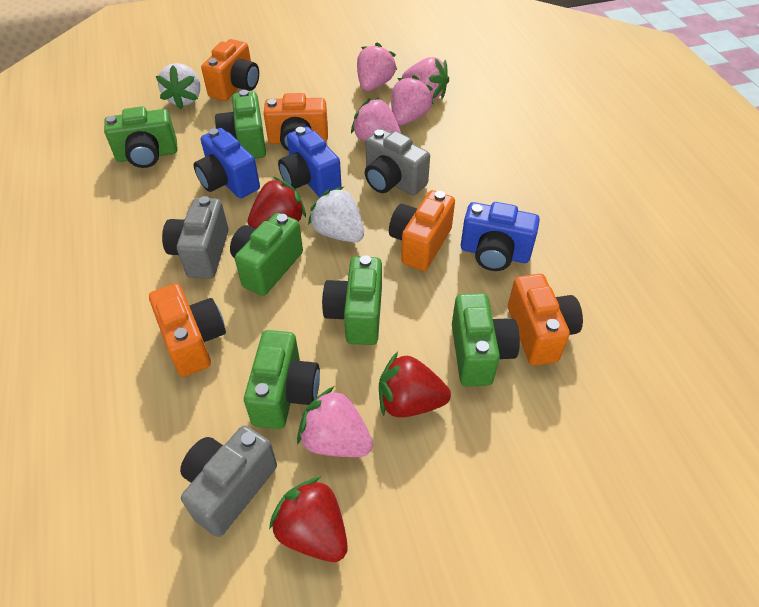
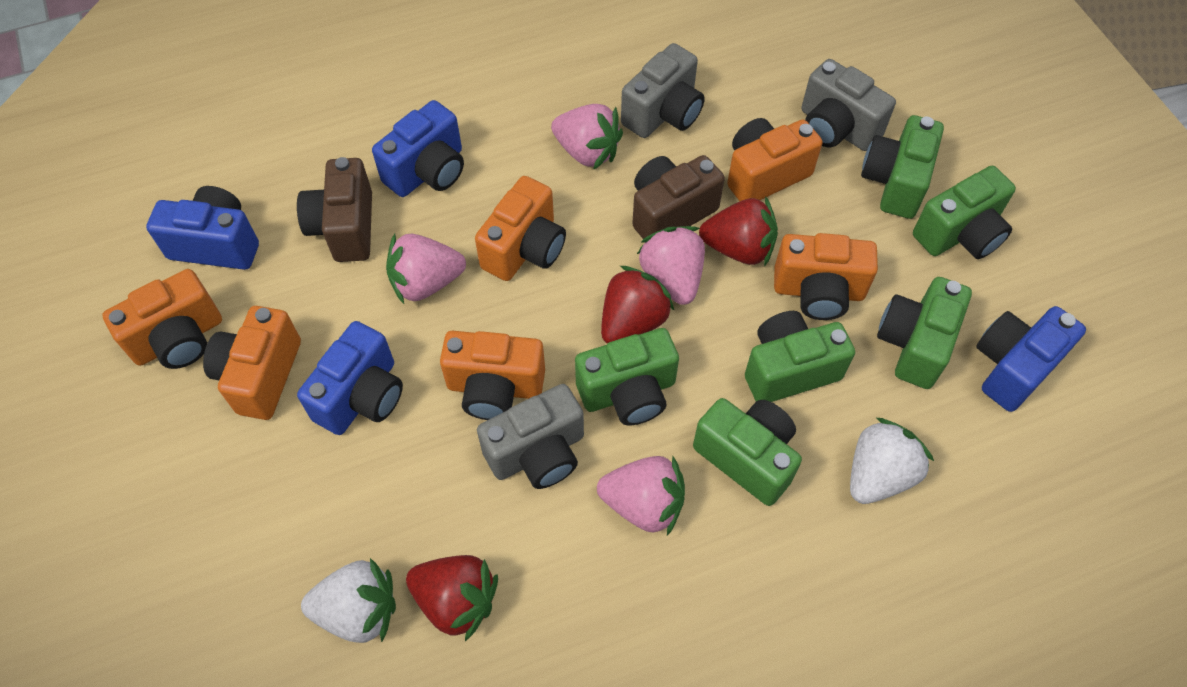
blue camera: 3 -> 4
brown camera: 0 -> 2
orange camera: 5 -> 6
pink strawberry: 5 -> 4

